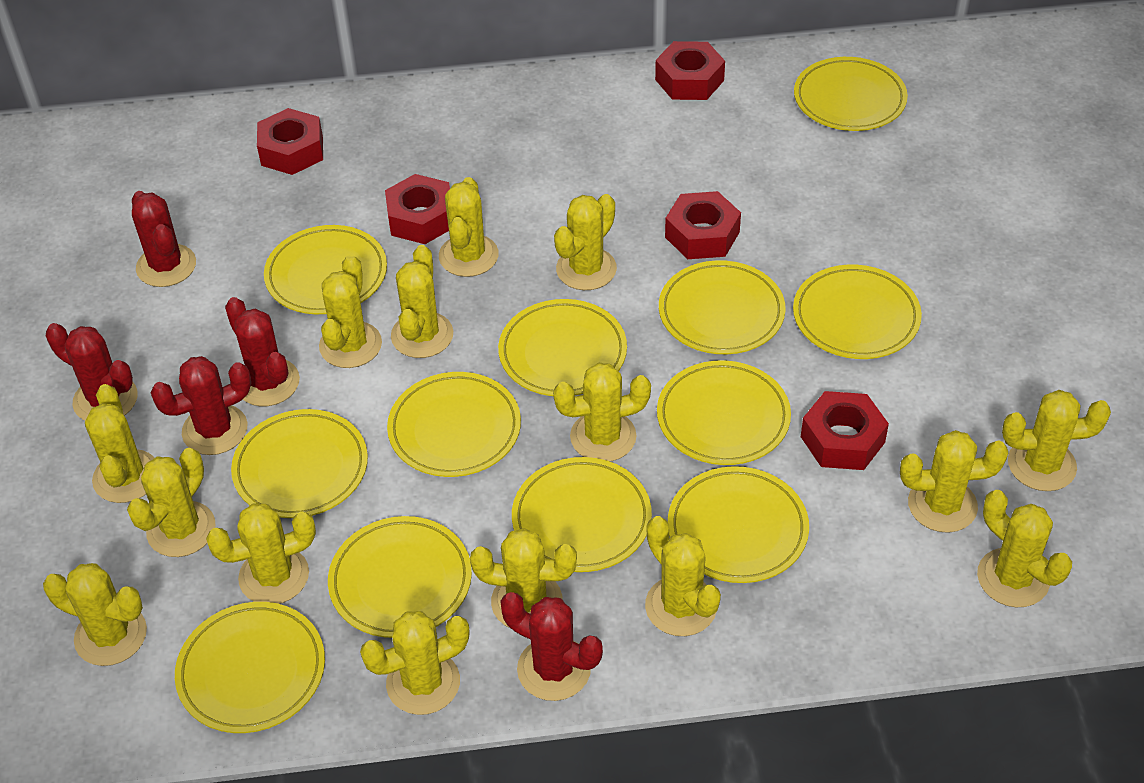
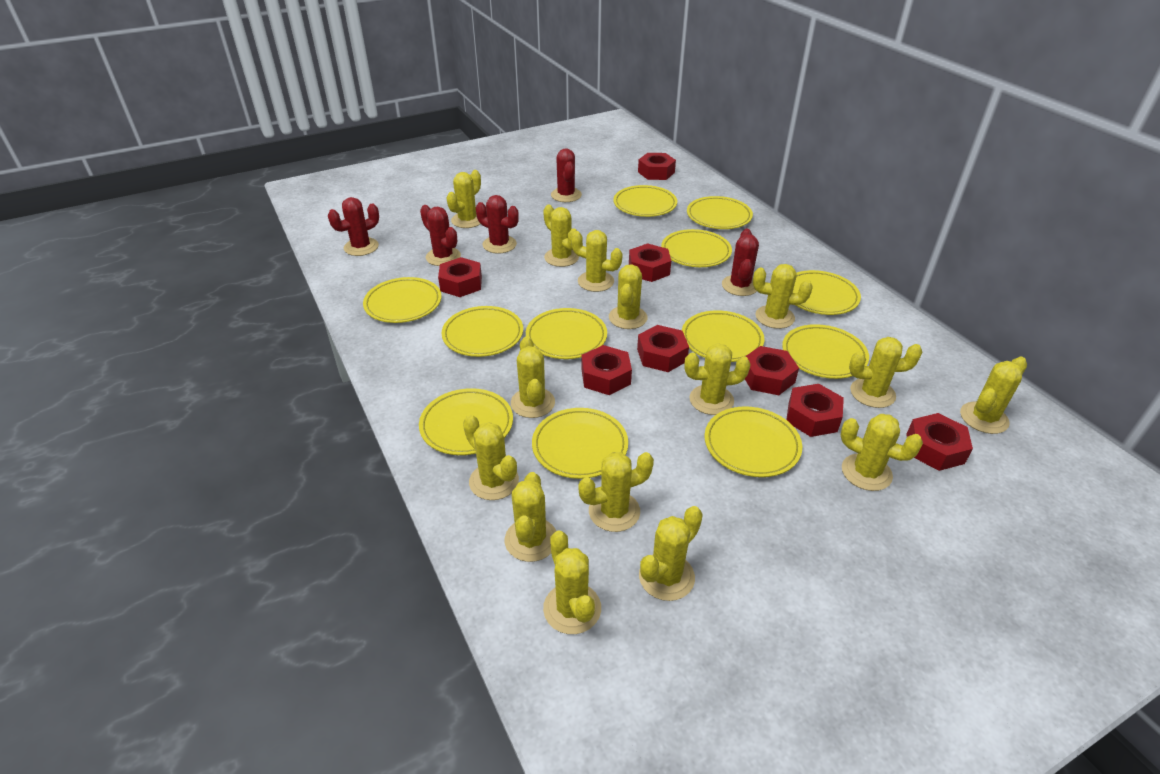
red nut: 5 -> 8

